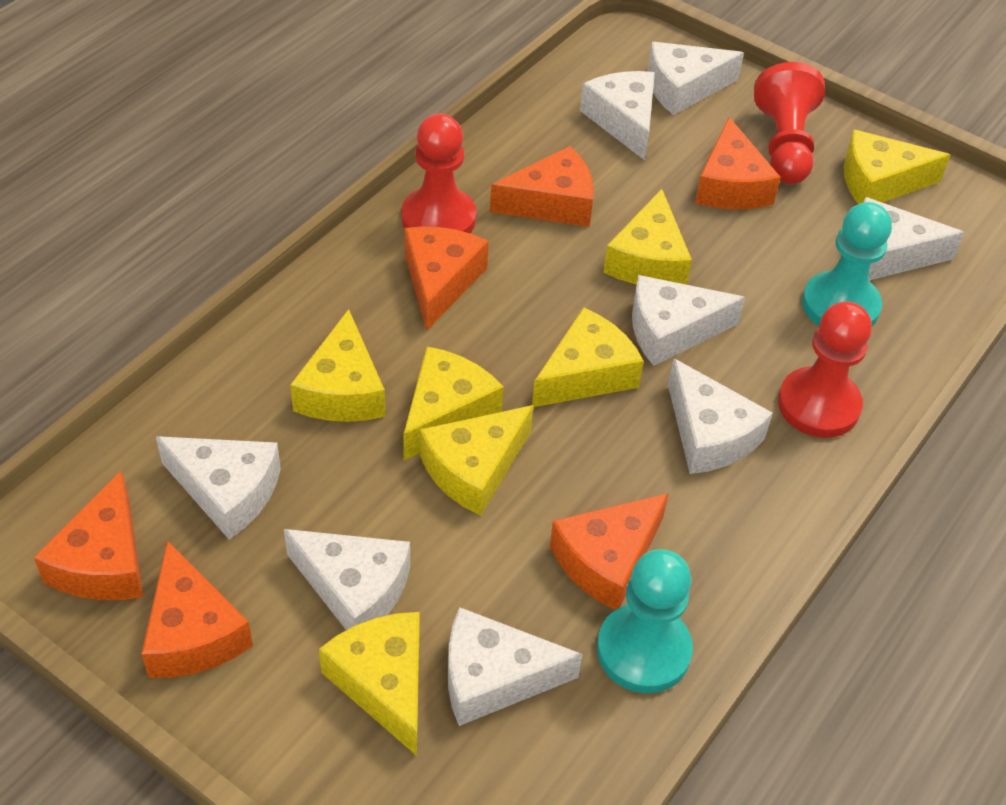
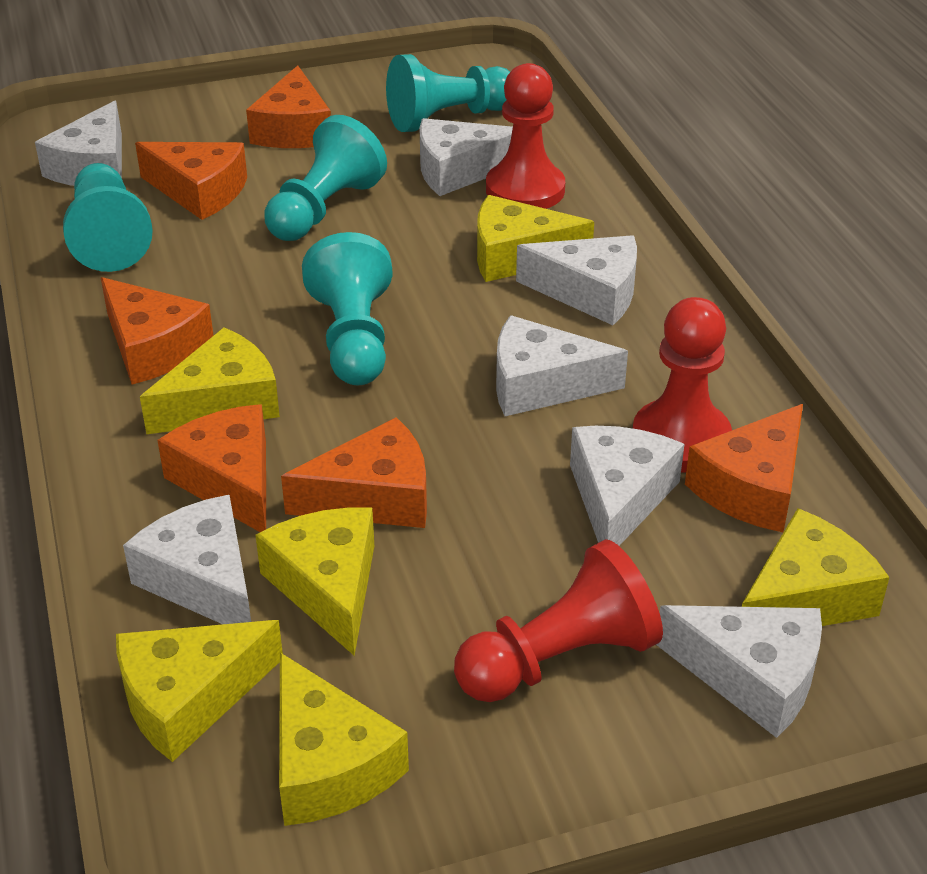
turquoise pawn: 2 -> 4
white cheese: 8 -> 7
yellow cheese: 7 -> 6

